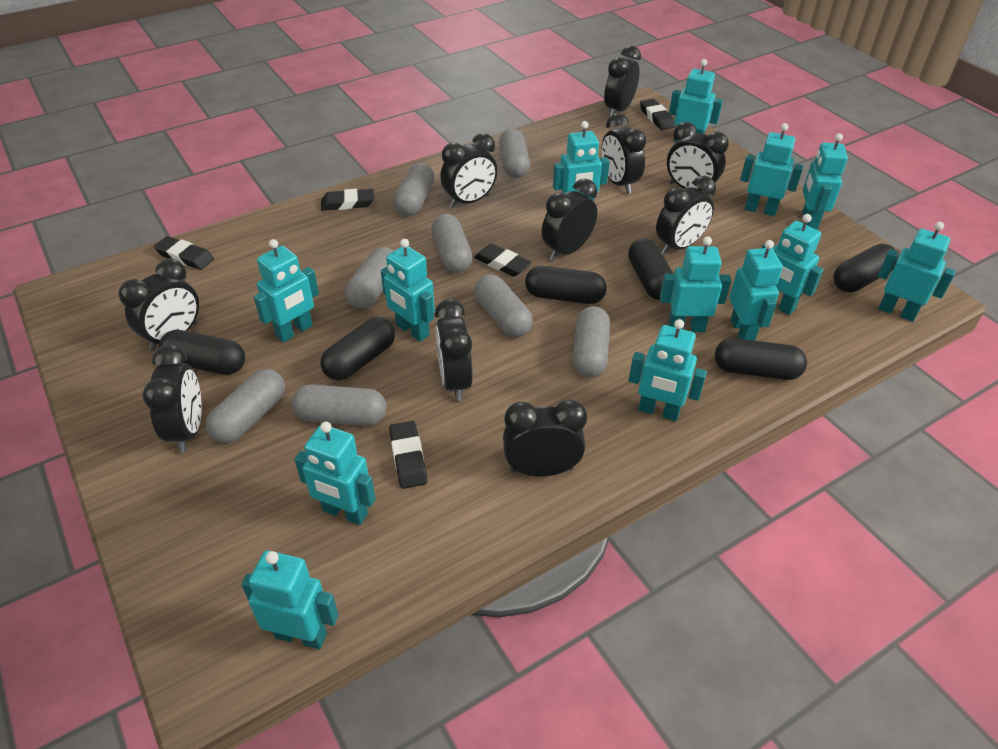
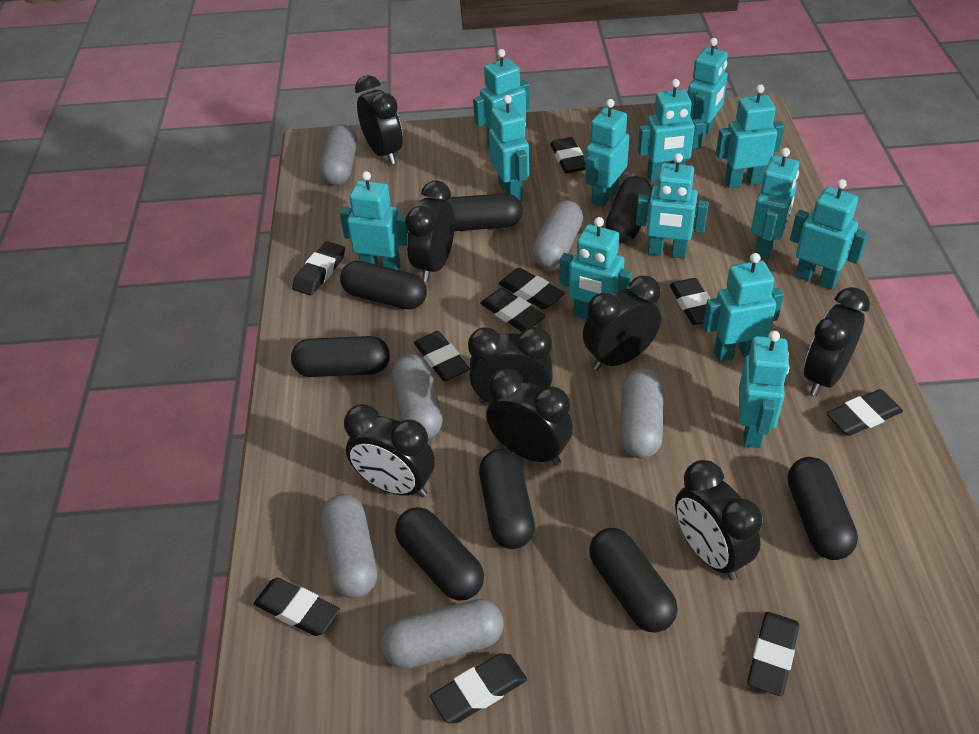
black capsule: 6 -> 8
black clock: 10 -> 8
black eraser: 5 -> 10
grey capsule: 8 -> 6

